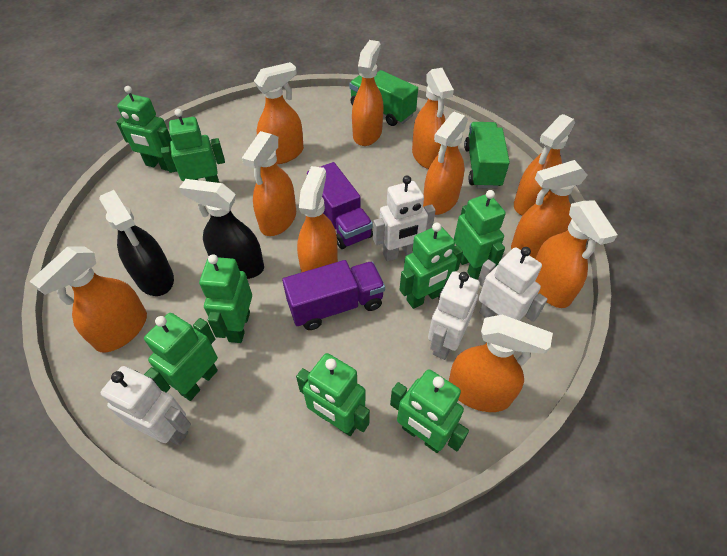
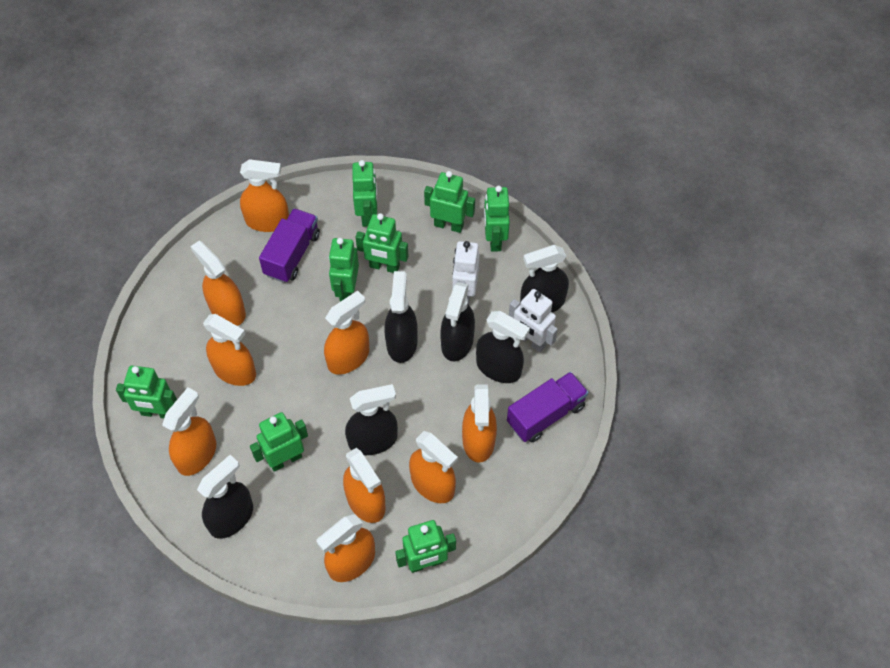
black spray bottle: 2 -> 6
green truck: 2 -> 0
orange spray bottle: 11 -> 9
white robot: 4 -> 2

